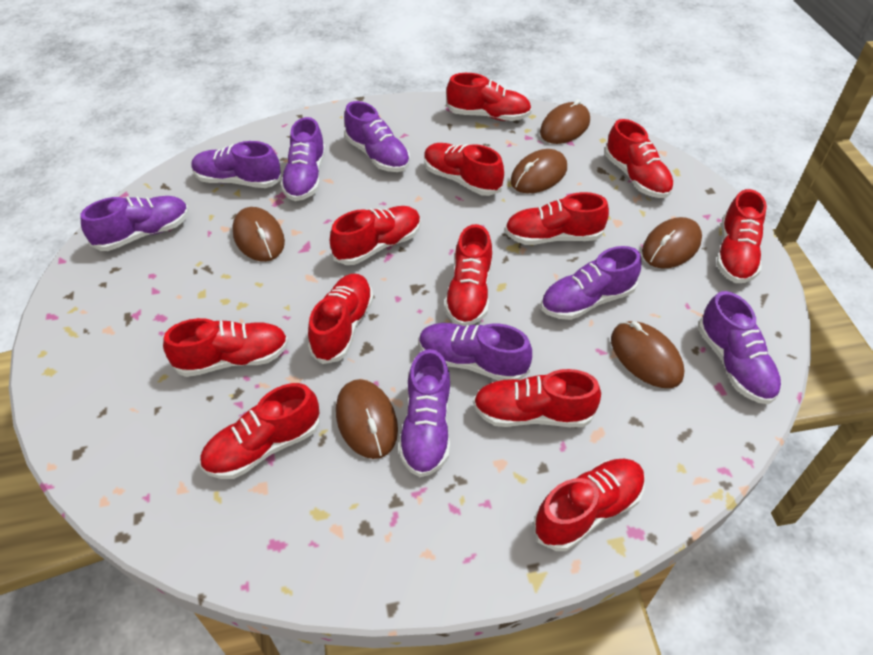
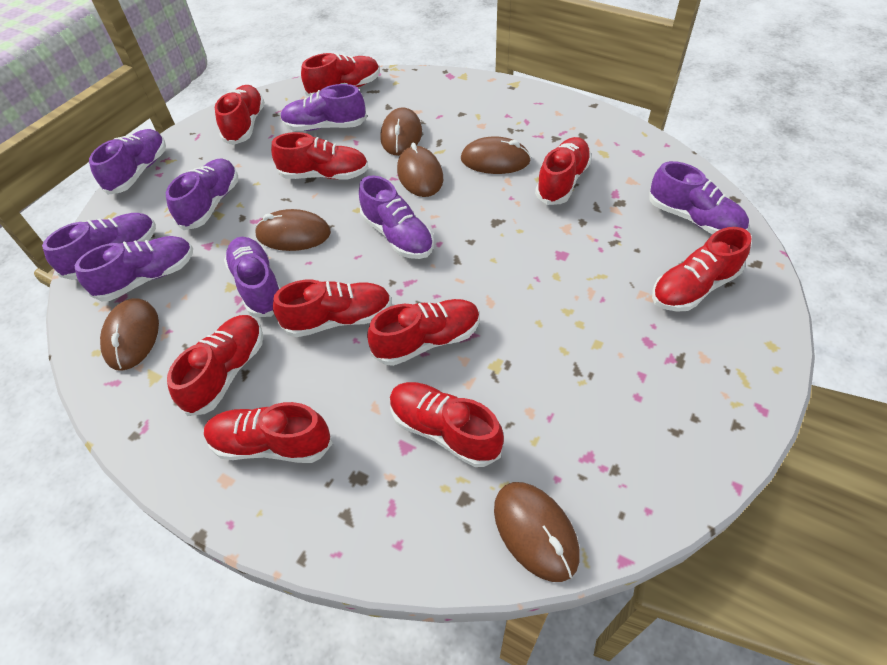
red shoe: 12 -> 10

